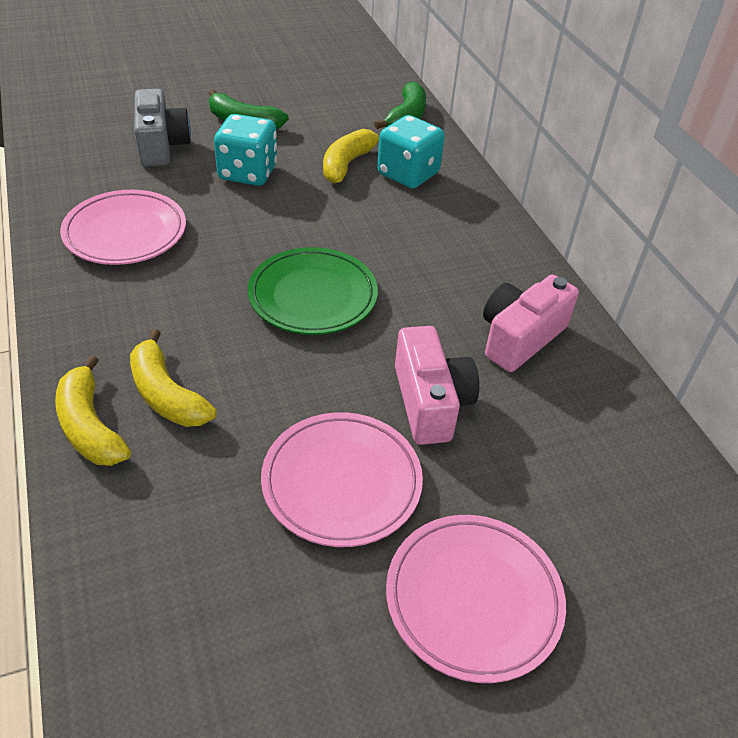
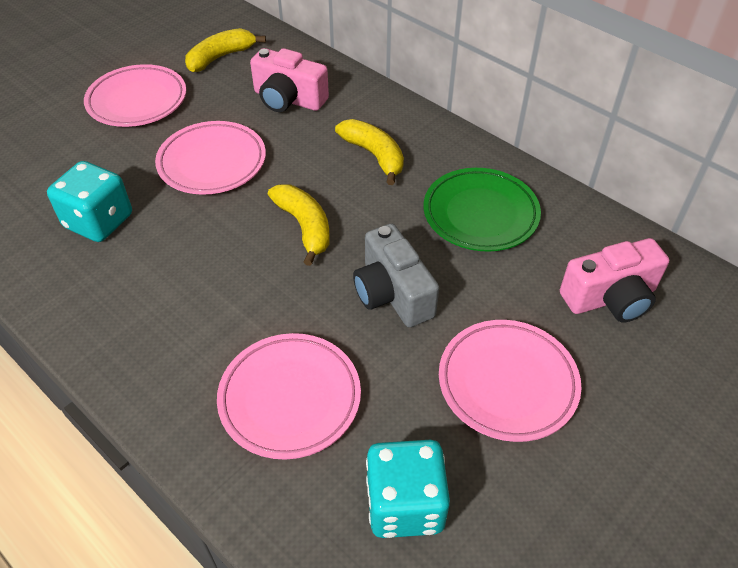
green banana: 2 -> 0
pink plate: 3 -> 4

